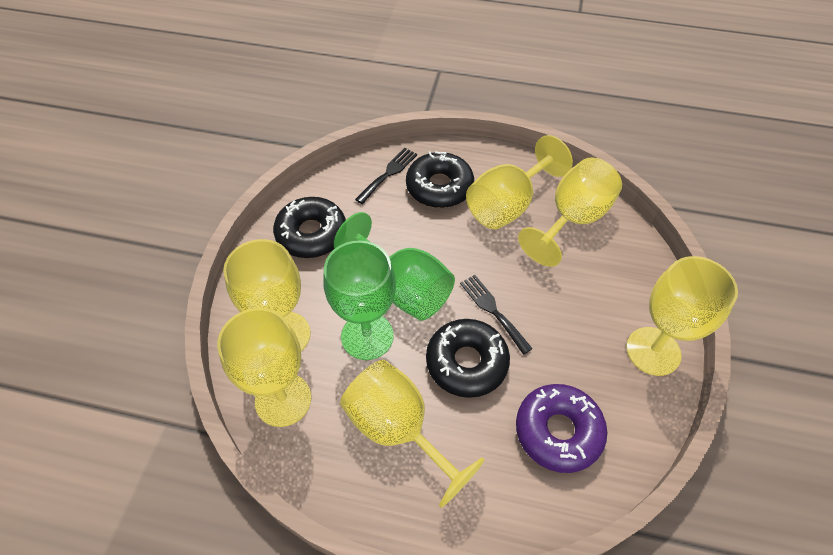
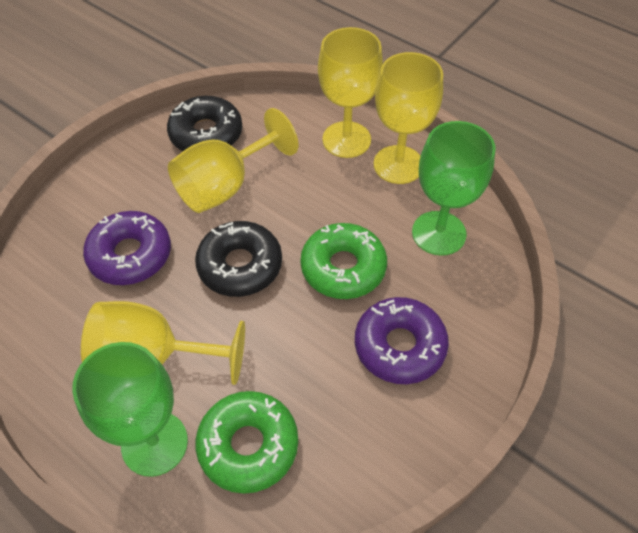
black donut: 3 -> 2
black fork: 2 -> 0
green donut: 0 -> 2
purple donut: 1 -> 2
yellow goblet: 6 -> 4

